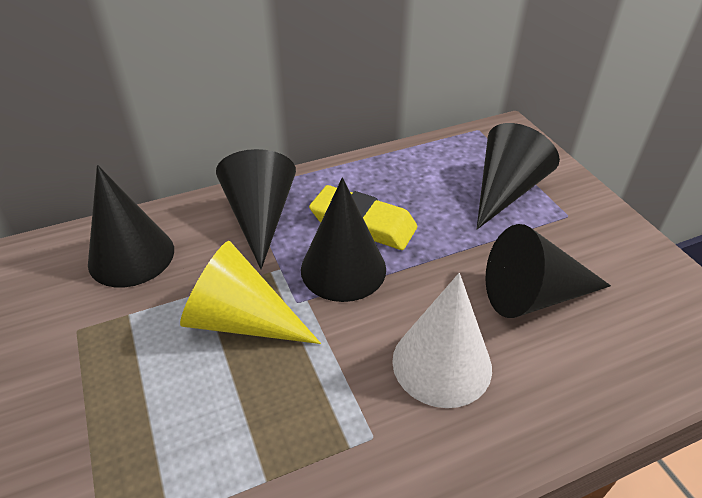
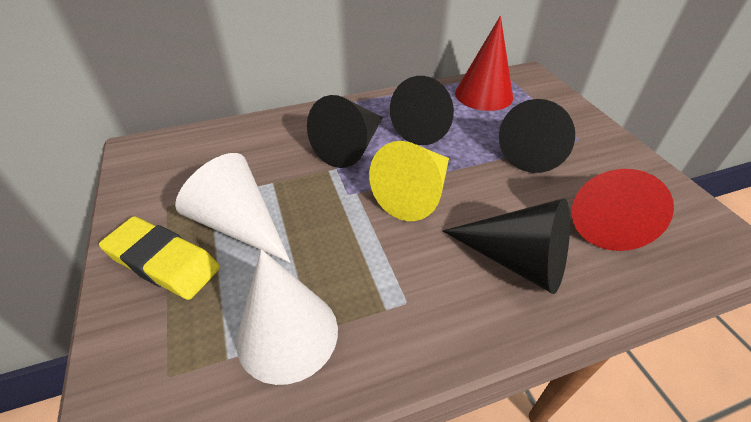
black cone: 5 -> 4
red cone: 0 -> 2
white cone: 1 -> 2

